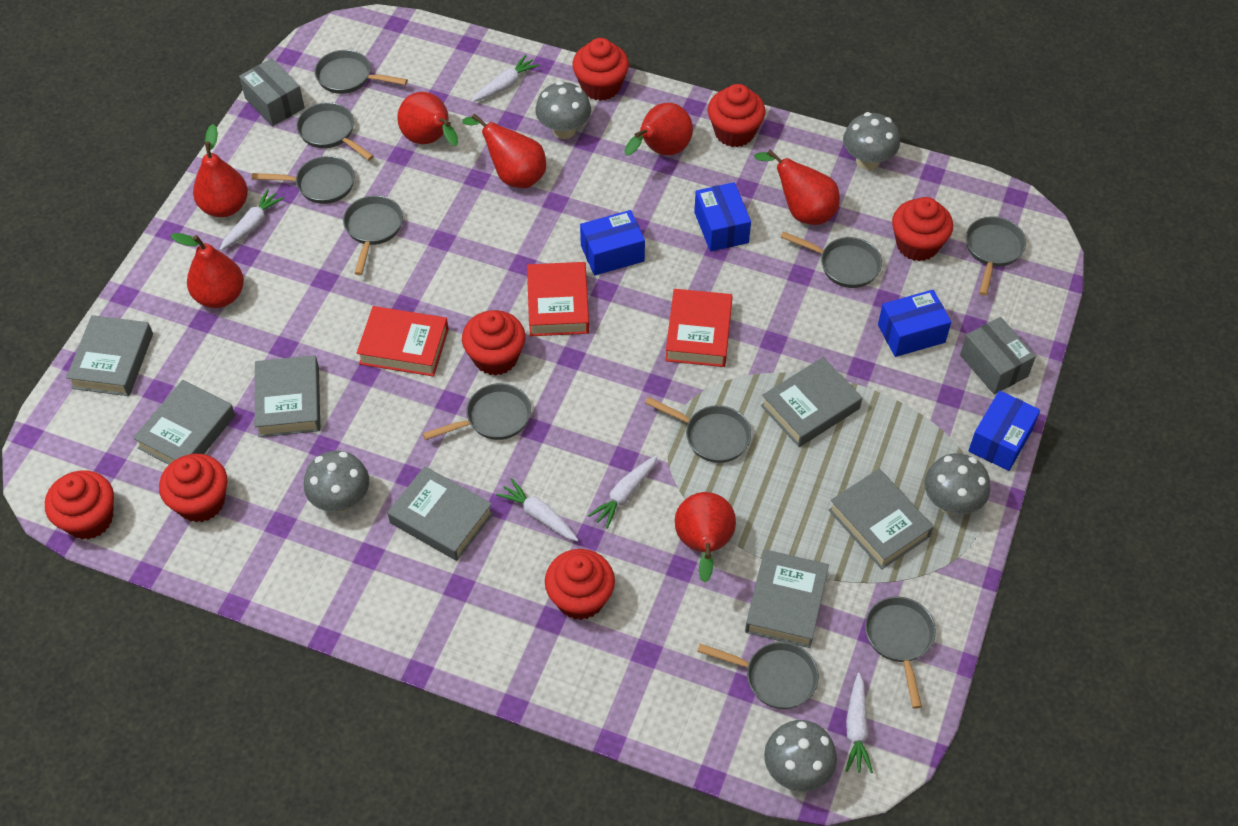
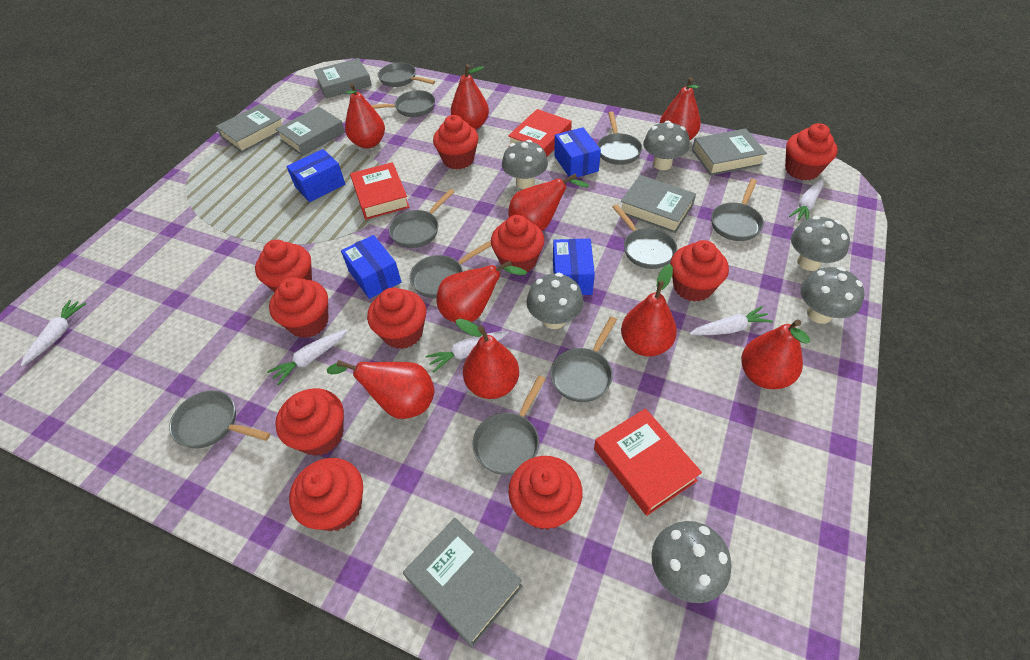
grey book: 7 -> 6
grey box: 2 -> 0
grey mushroom: 5 -> 6
red cupcake: 7 -> 10
red pear: 7 -> 9

